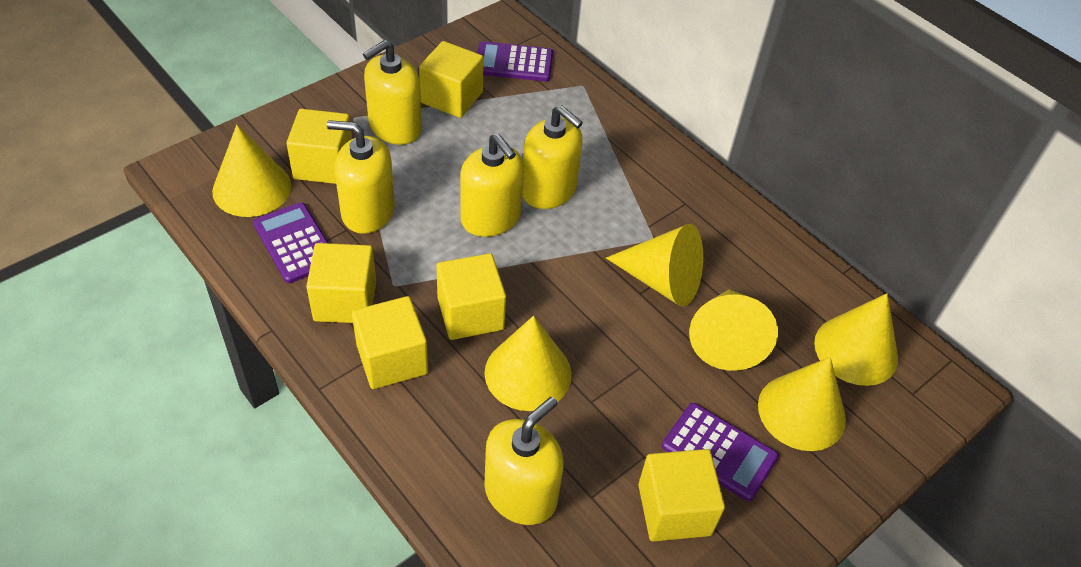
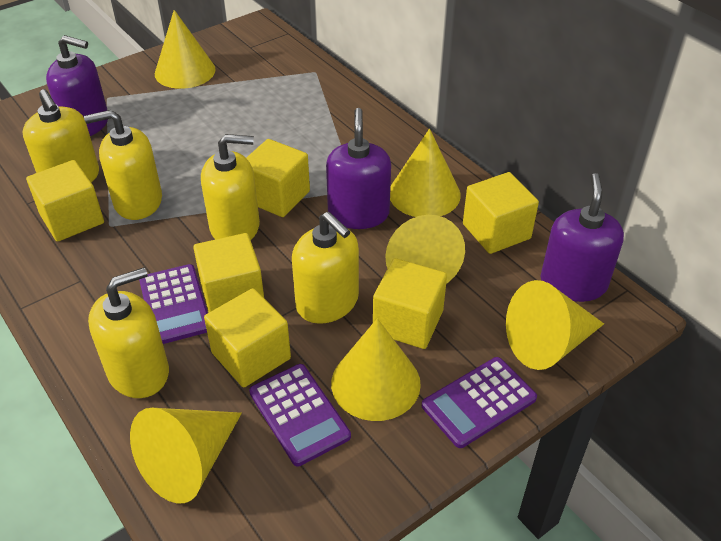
purple soap dispenser: 0 -> 3

